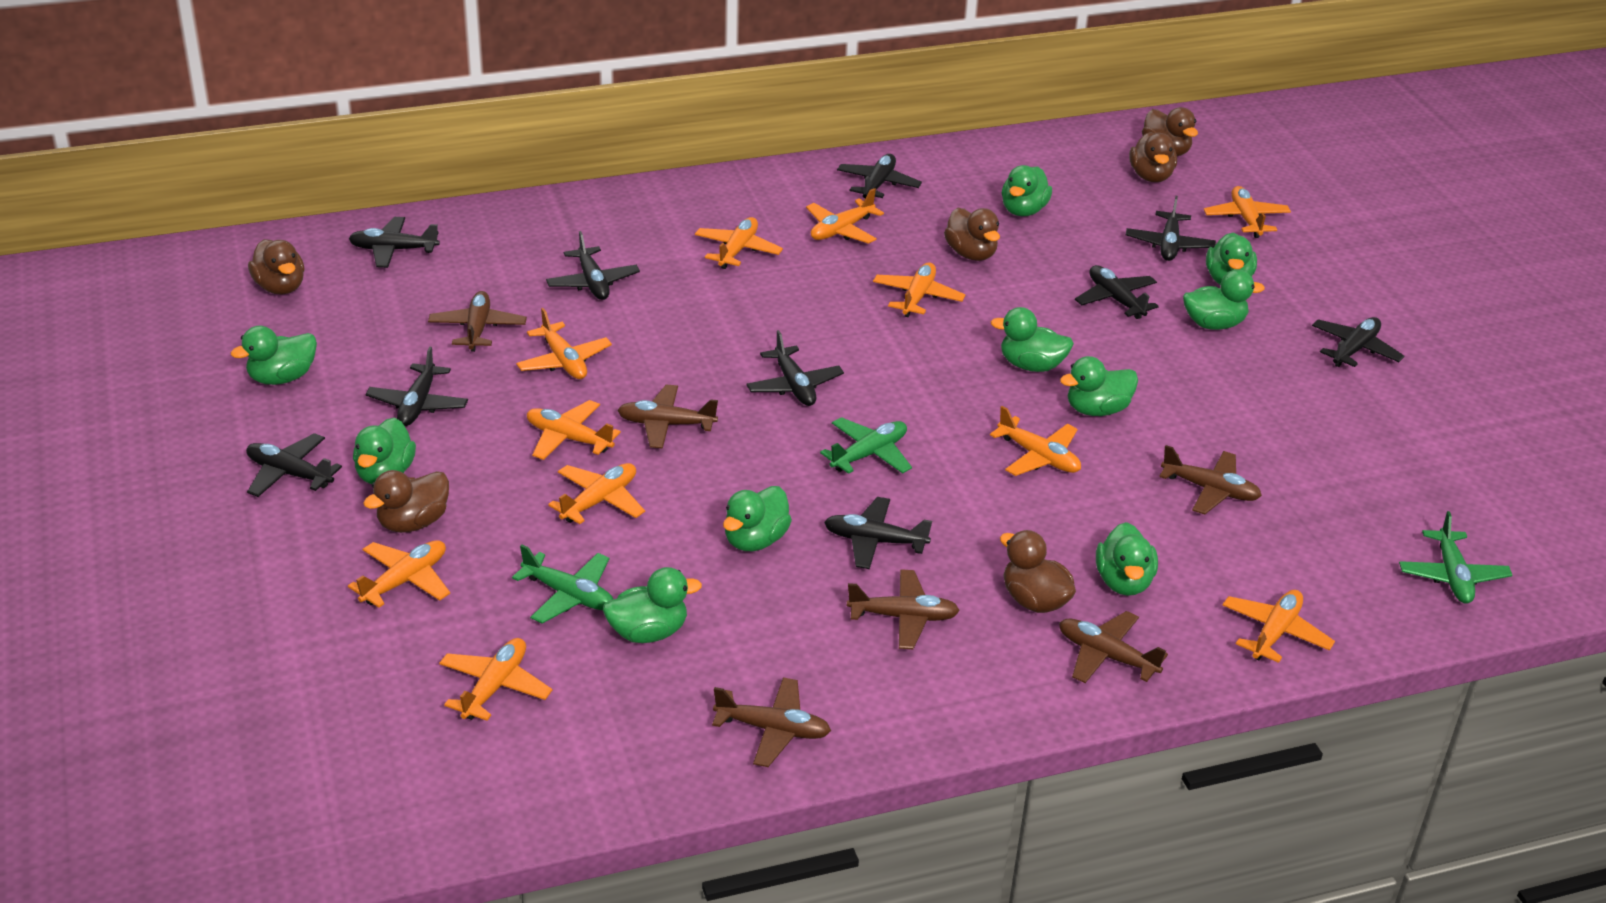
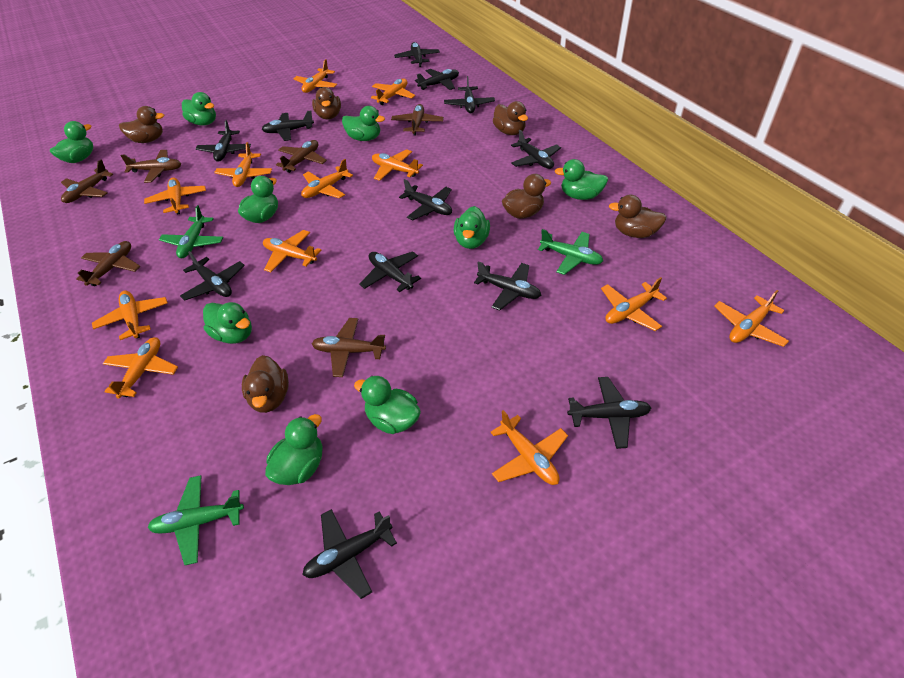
black plane: 10 -> 12
green duck: 10 -> 9
orange plane: 11 -> 12

